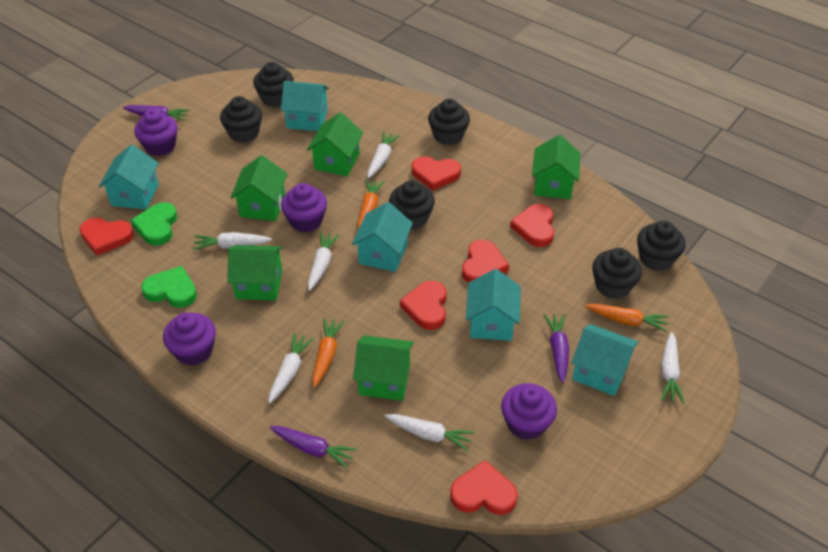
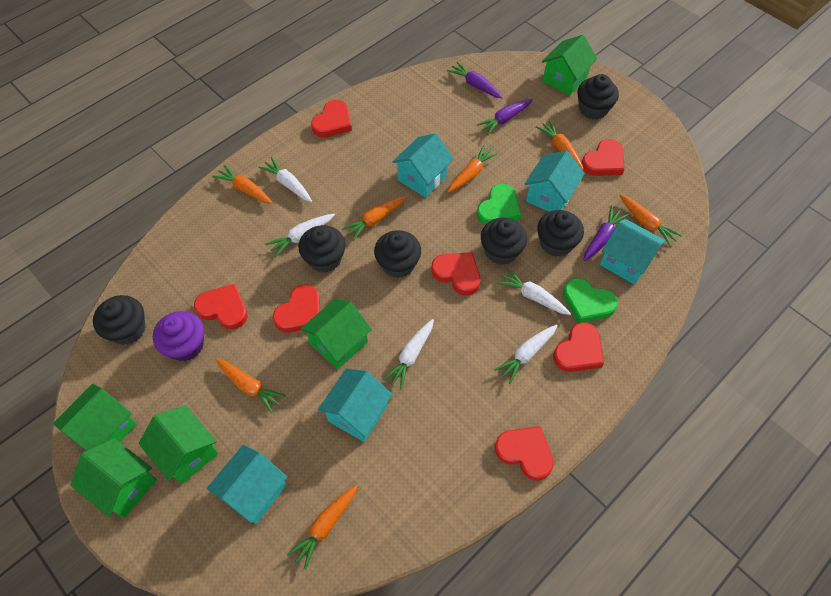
orange carrot: 3 -> 7
purple cupcake: 4 -> 1
red heart: 6 -> 7
white carrot: 6 -> 5

